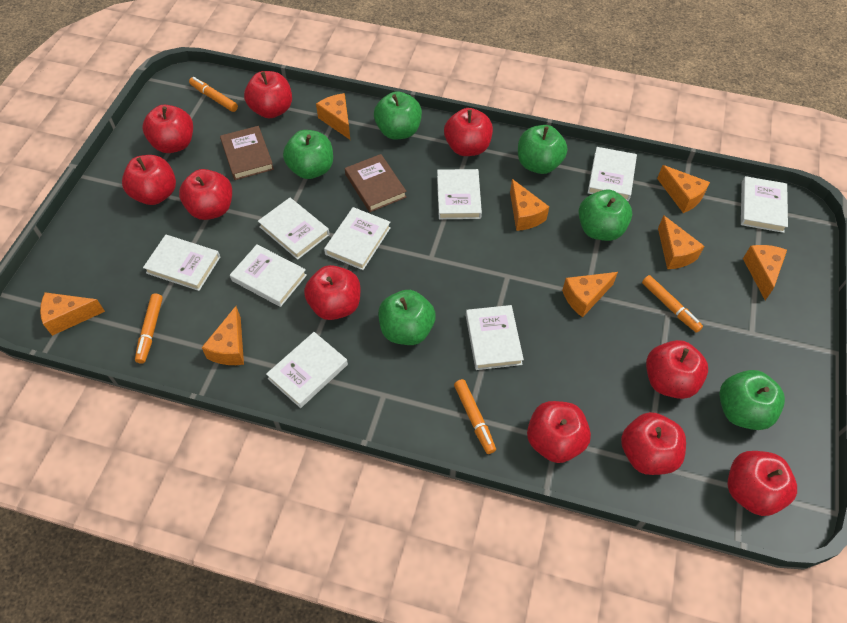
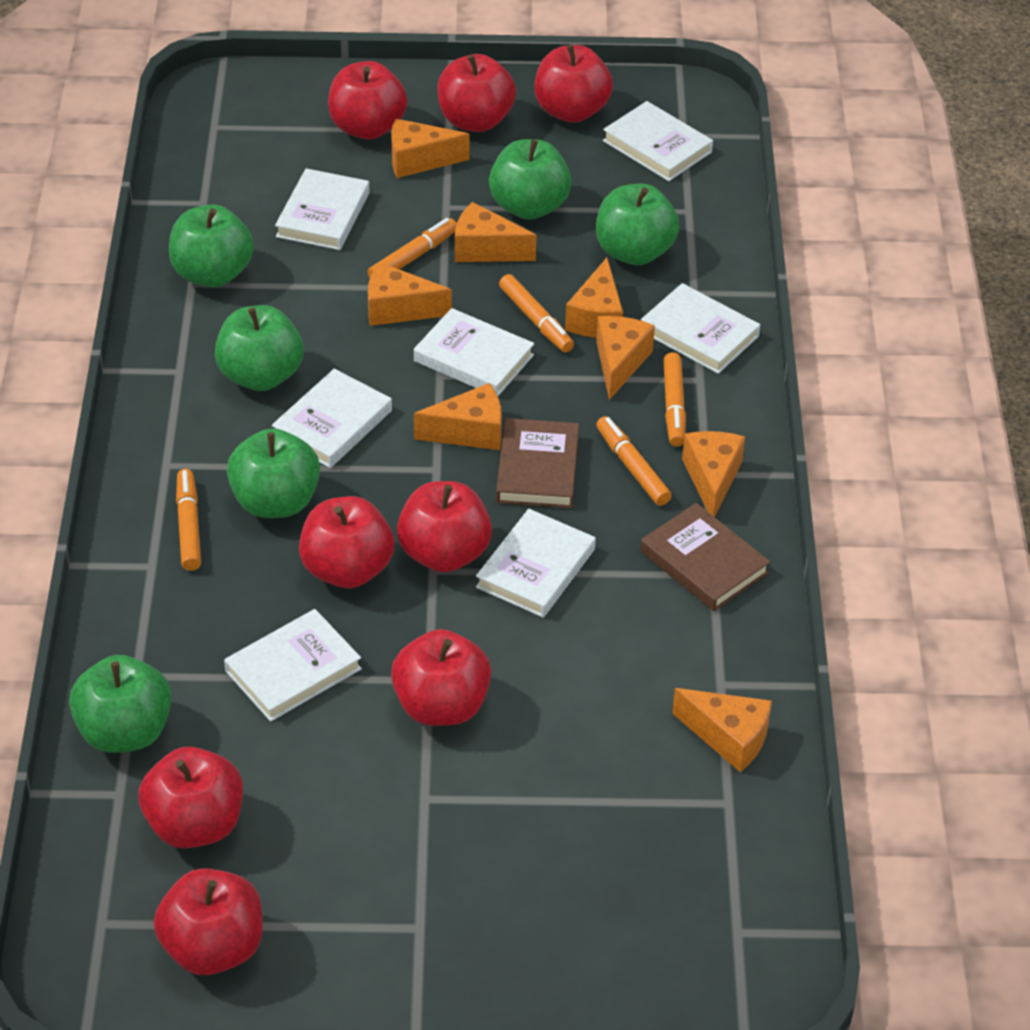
orange marker: 4 -> 5
red apple: 10 -> 8
white book: 9 -> 7

